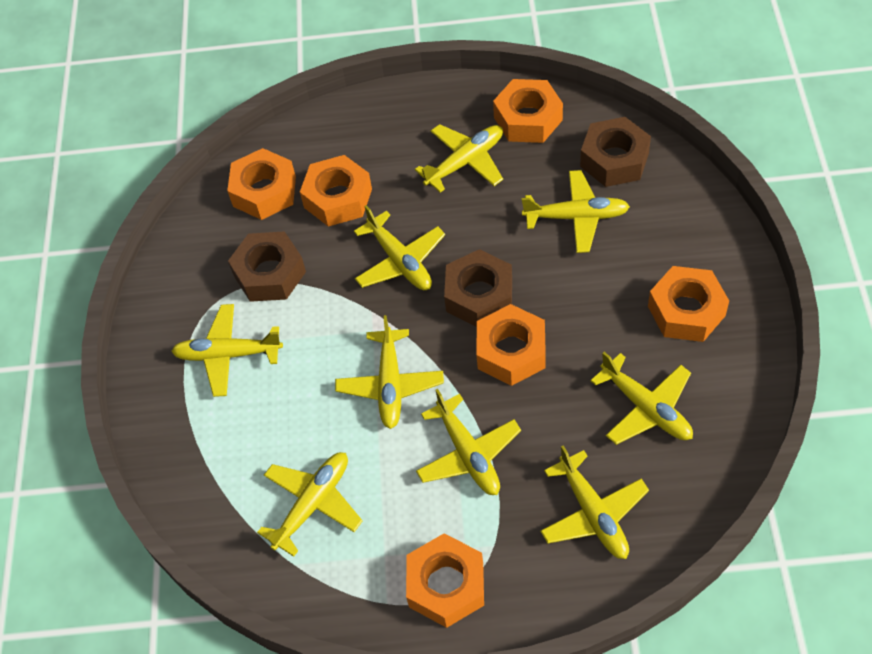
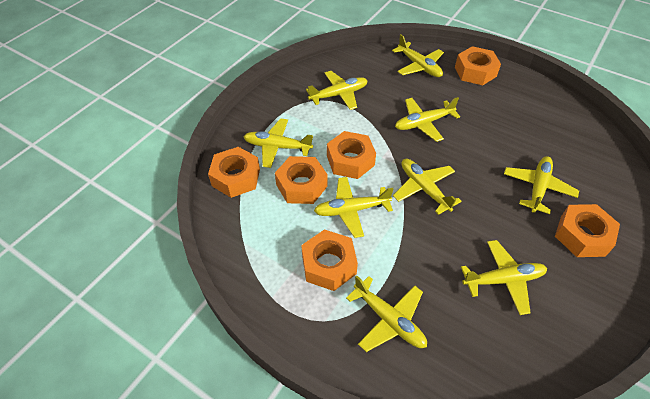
brown nut: 3 -> 0

